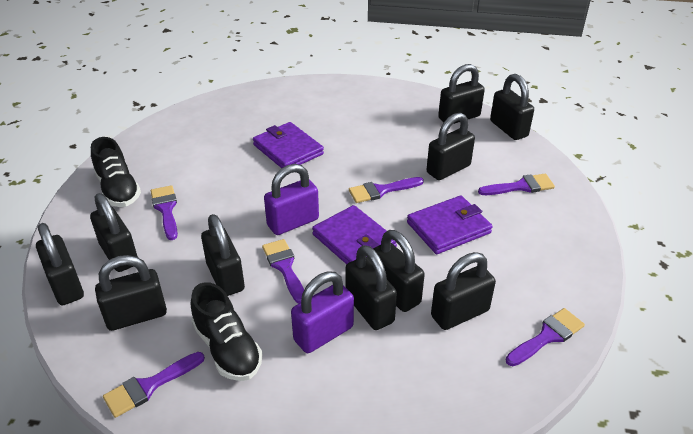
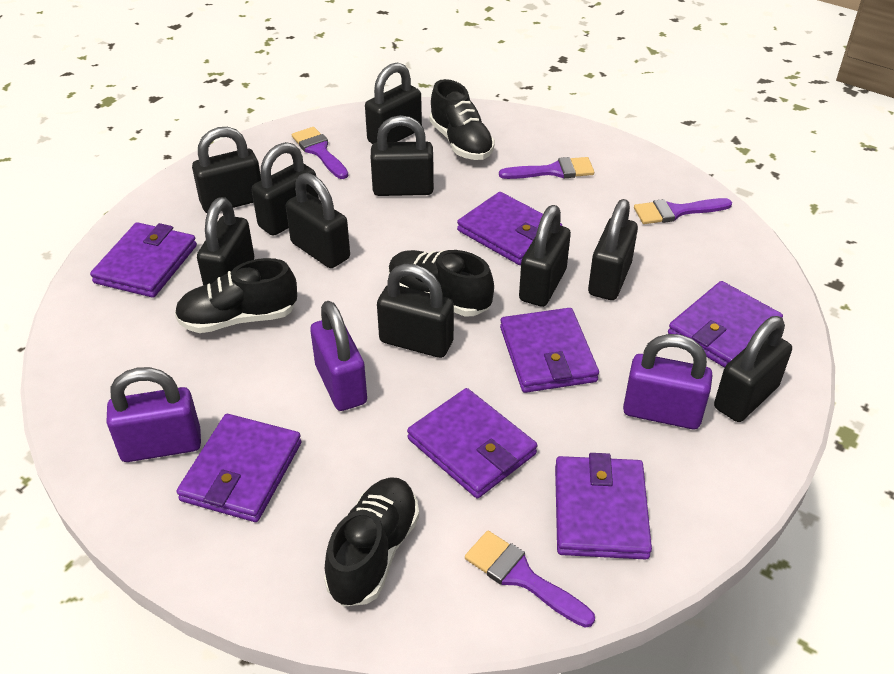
black shoe: 2 -> 4
purple brush: 6 -> 4
purple padlock: 2 -> 3
purple wallet: 3 -> 7

